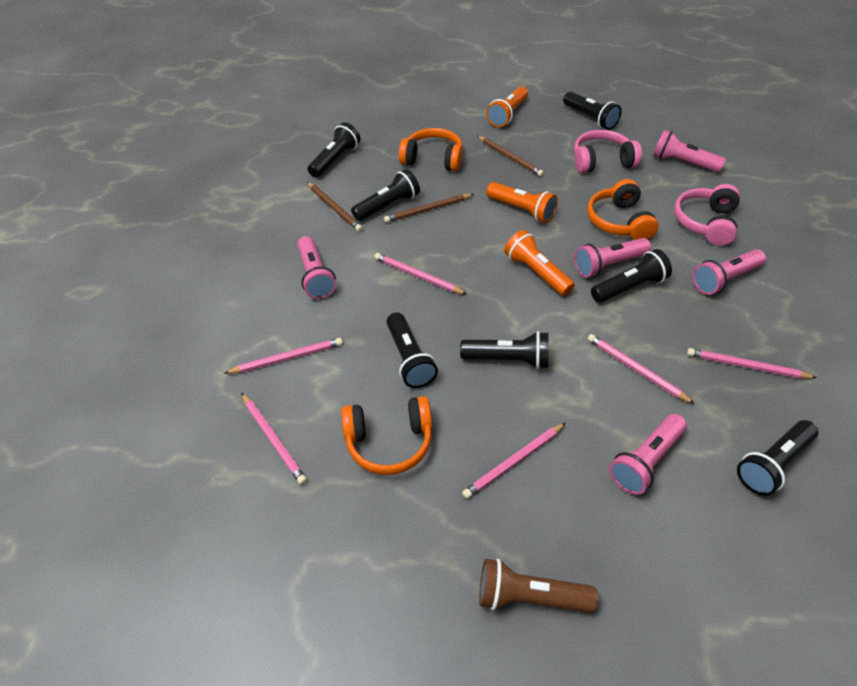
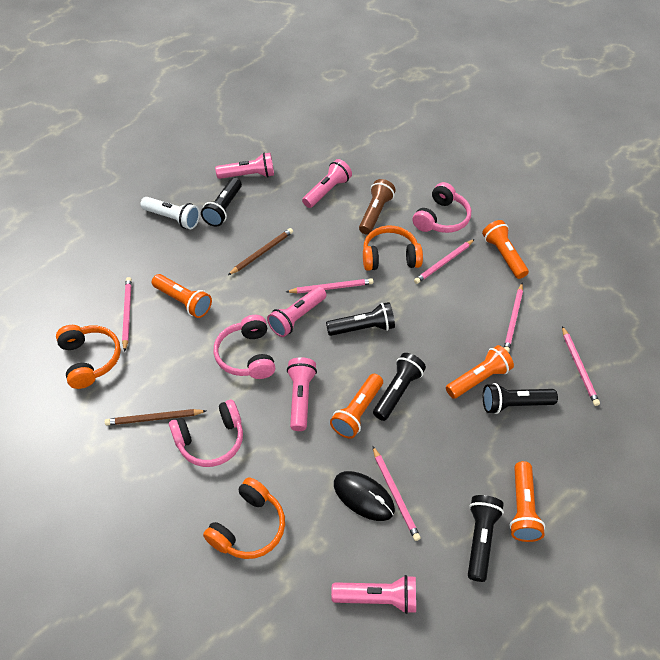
black flashlight: 7 -> 5
black mouse: 0 -> 1
brown pencil: 3 -> 2
orange flashlight: 3 -> 5
pink headphones: 2 -> 3
white flashlight: 0 -> 1

